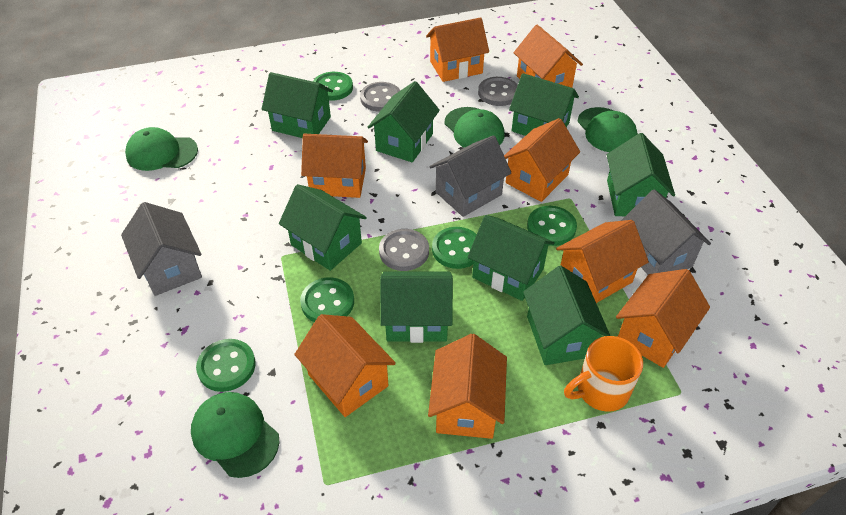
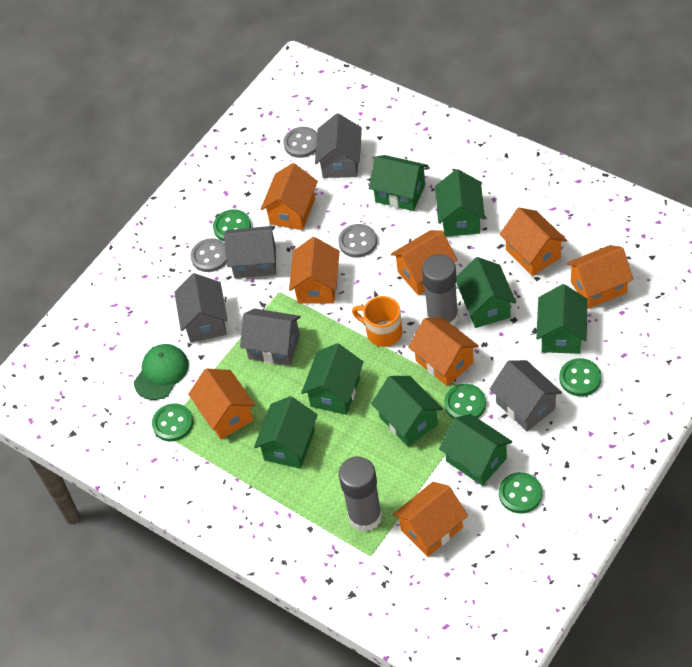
green cap: 4 -> 1
grey glue stick: 0 -> 2
grey house: 3 -> 5

